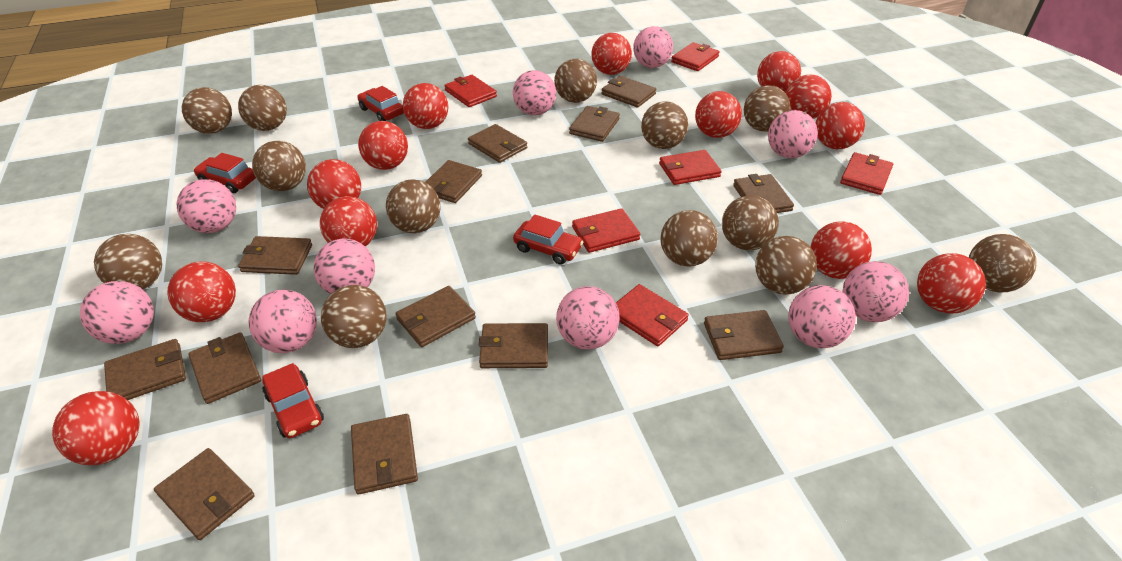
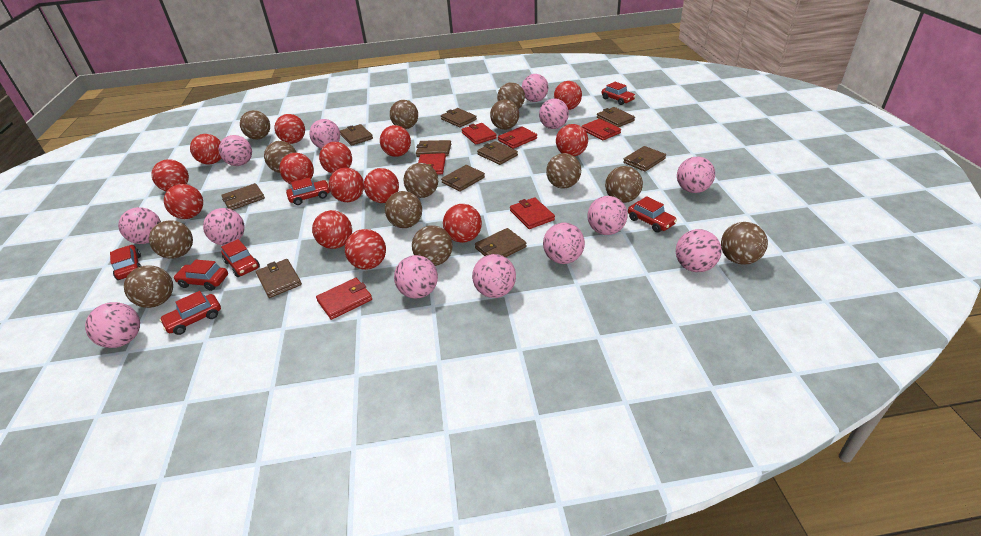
brown wallet: 13 -> 10
pink ball: 10 -> 13
red ball: 13 -> 14
red car: 4 -> 7

